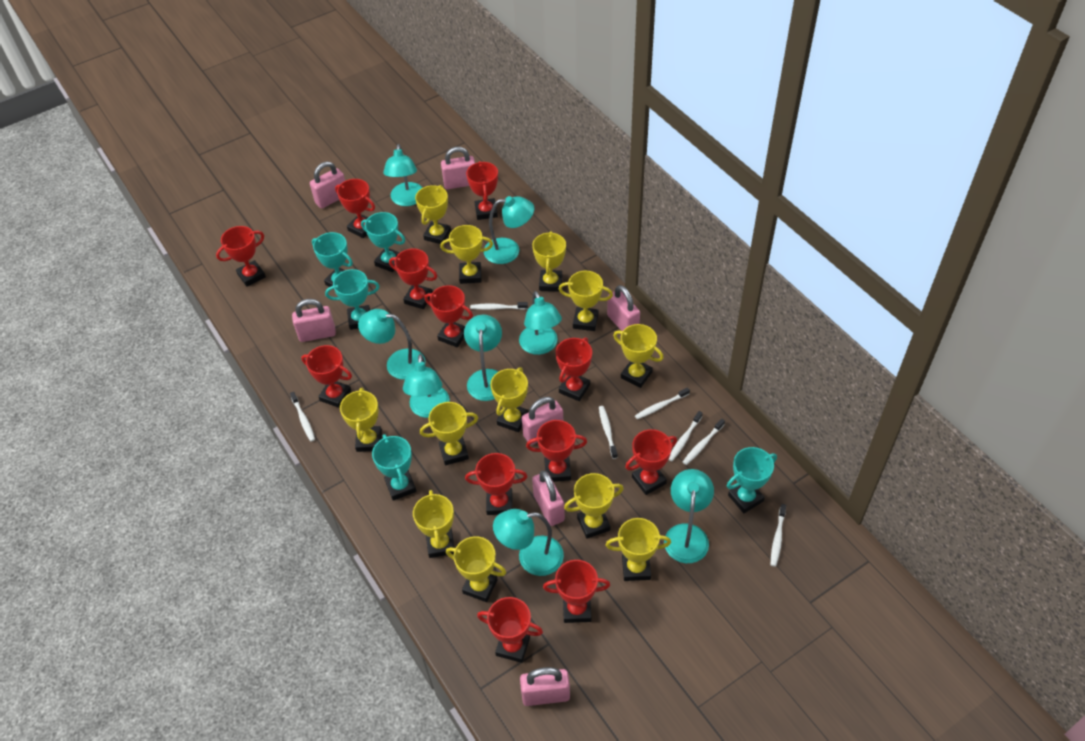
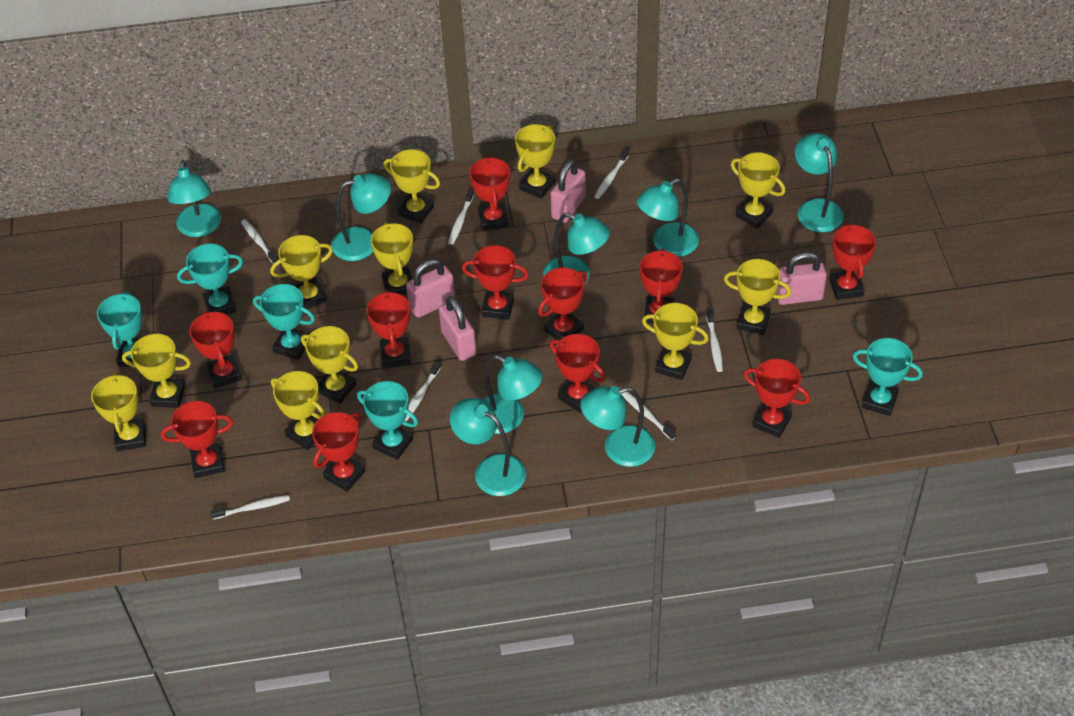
pink padlock: 7 -> 4
red trophy: 12 -> 11
yellow trophy: 12 -> 11

